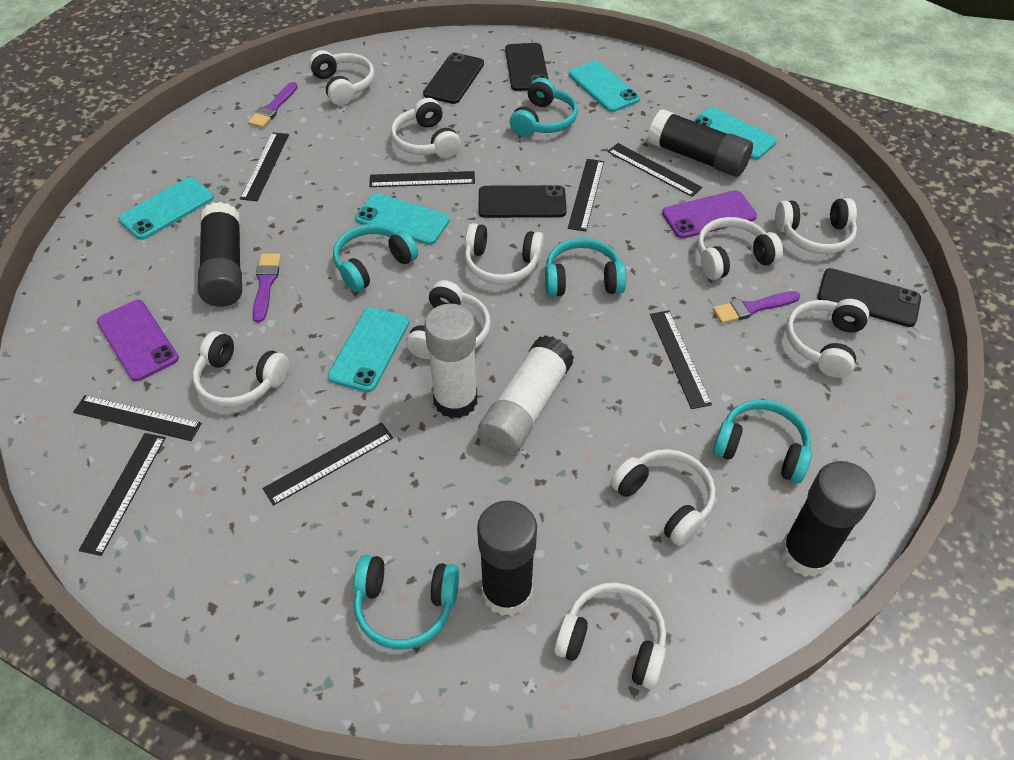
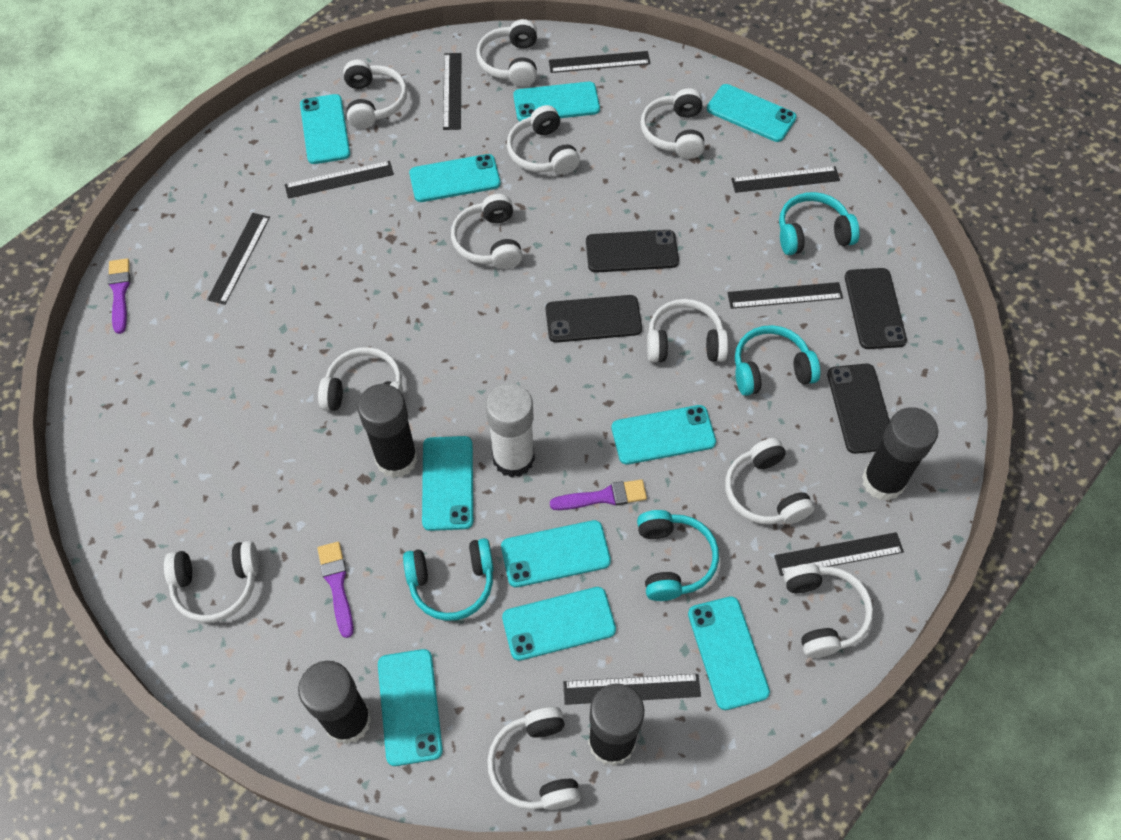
purple phone: 2 -> 0
turquoise headphones: 5 -> 4
turquoise phone: 5 -> 10
white glue stick: 2 -> 1
white headphones: 10 -> 11

